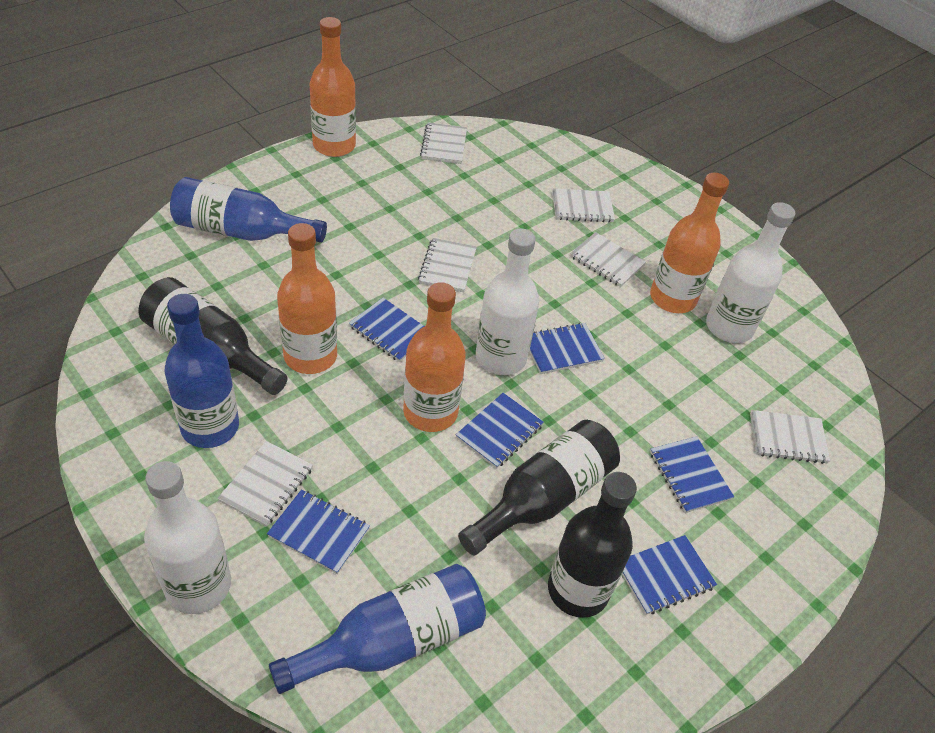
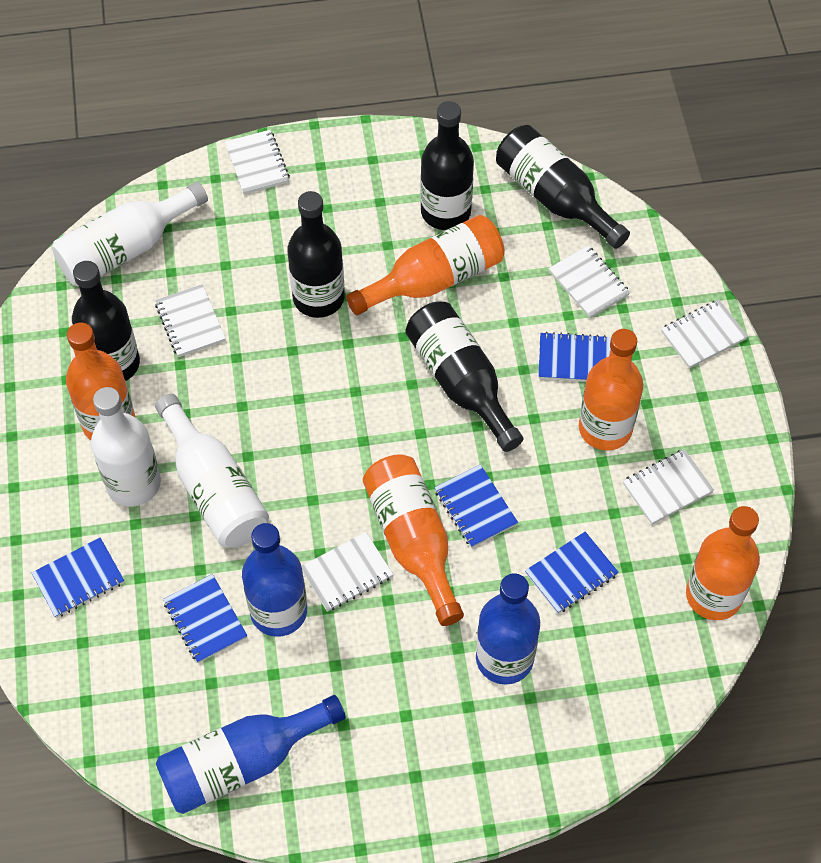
black bottle: 3 -> 5
blue notebook: 6 -> 5
orange bottle: 4 -> 5

